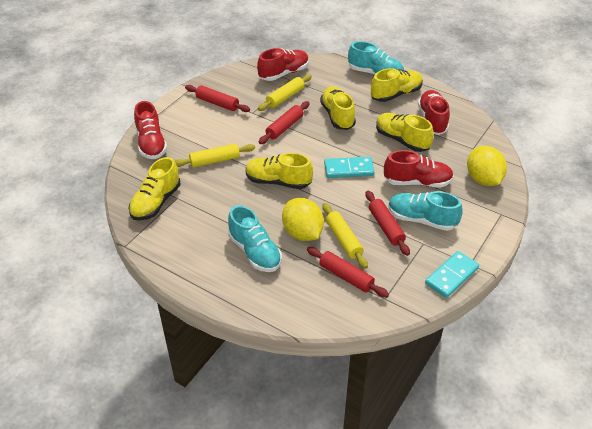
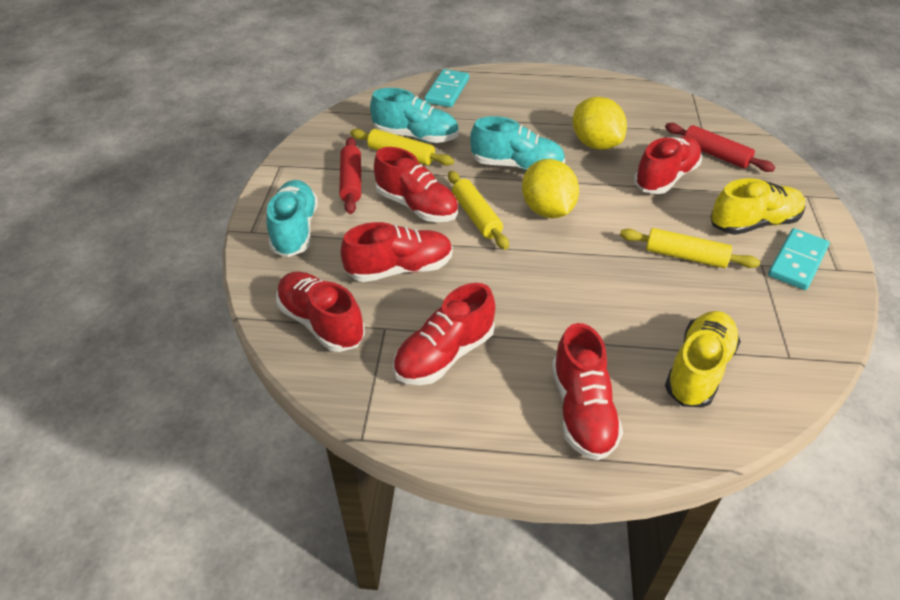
red rolling pin: 4 -> 2
red shoe: 4 -> 6
yellow shoe: 5 -> 2

